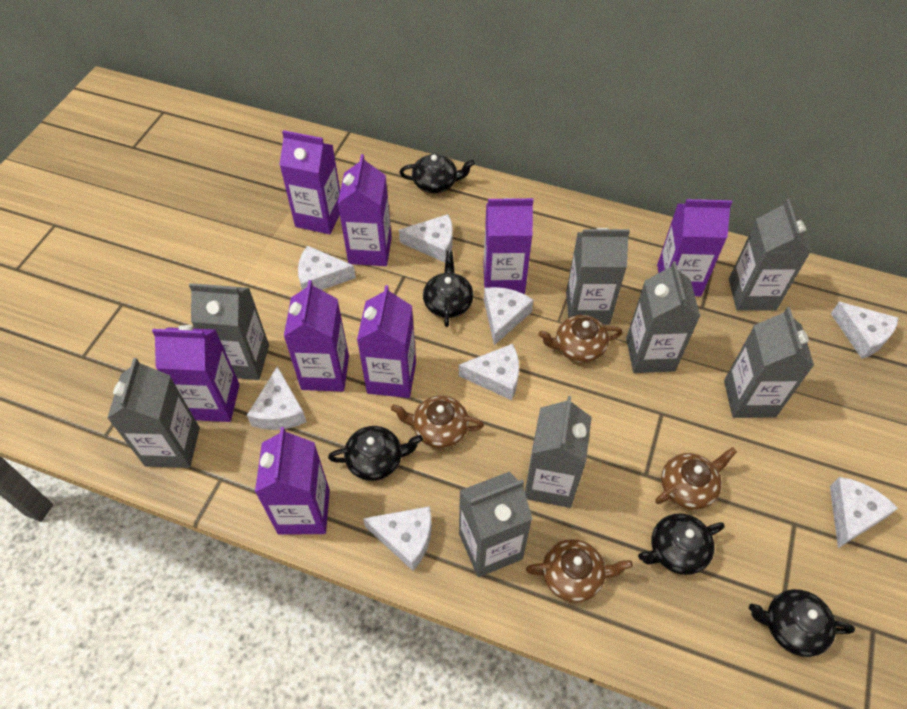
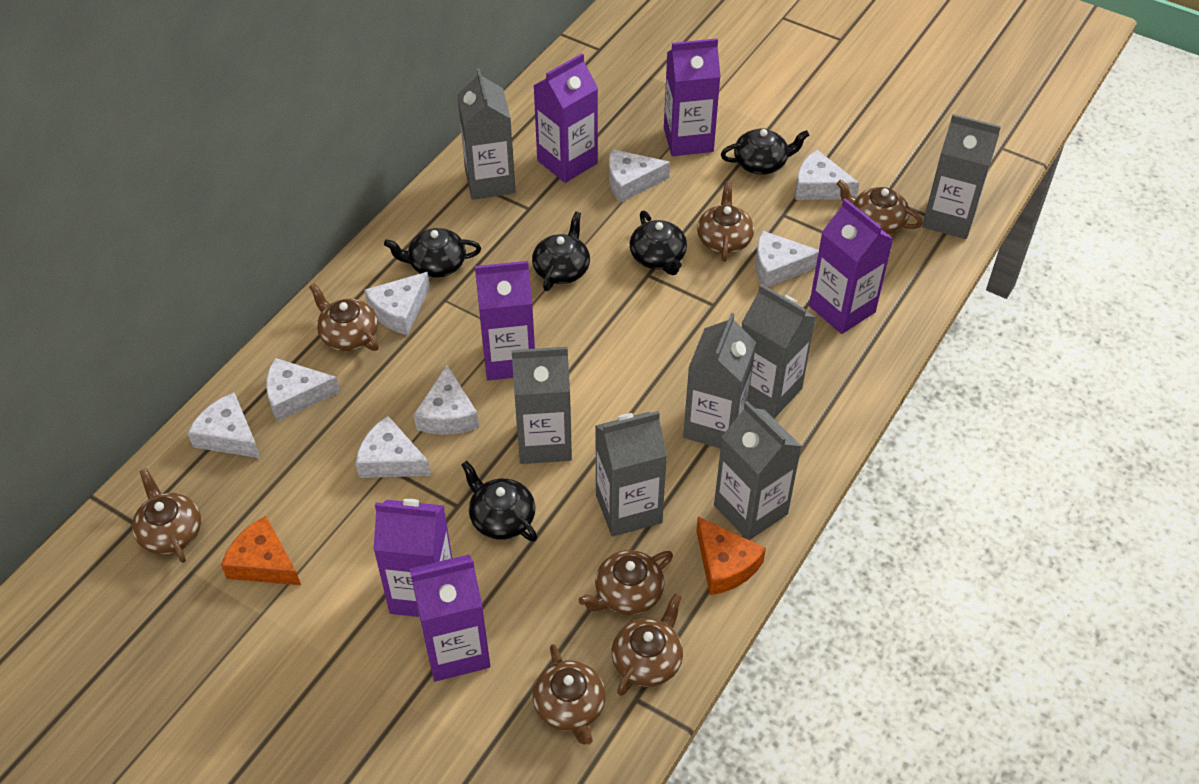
brown teapot: 4 -> 7
grey carton: 8 -> 7
orange cheese: 0 -> 2
purple carton: 8 -> 6

